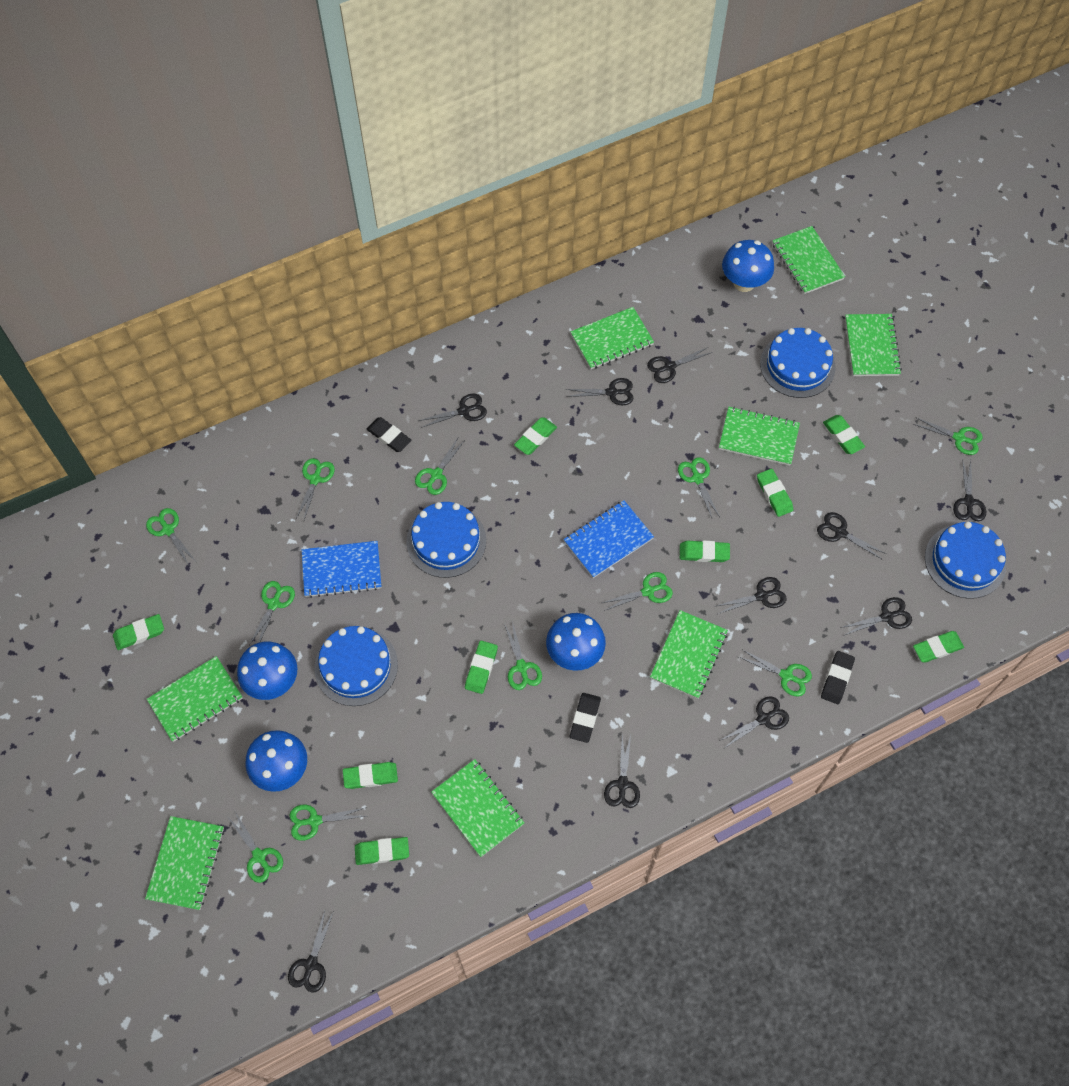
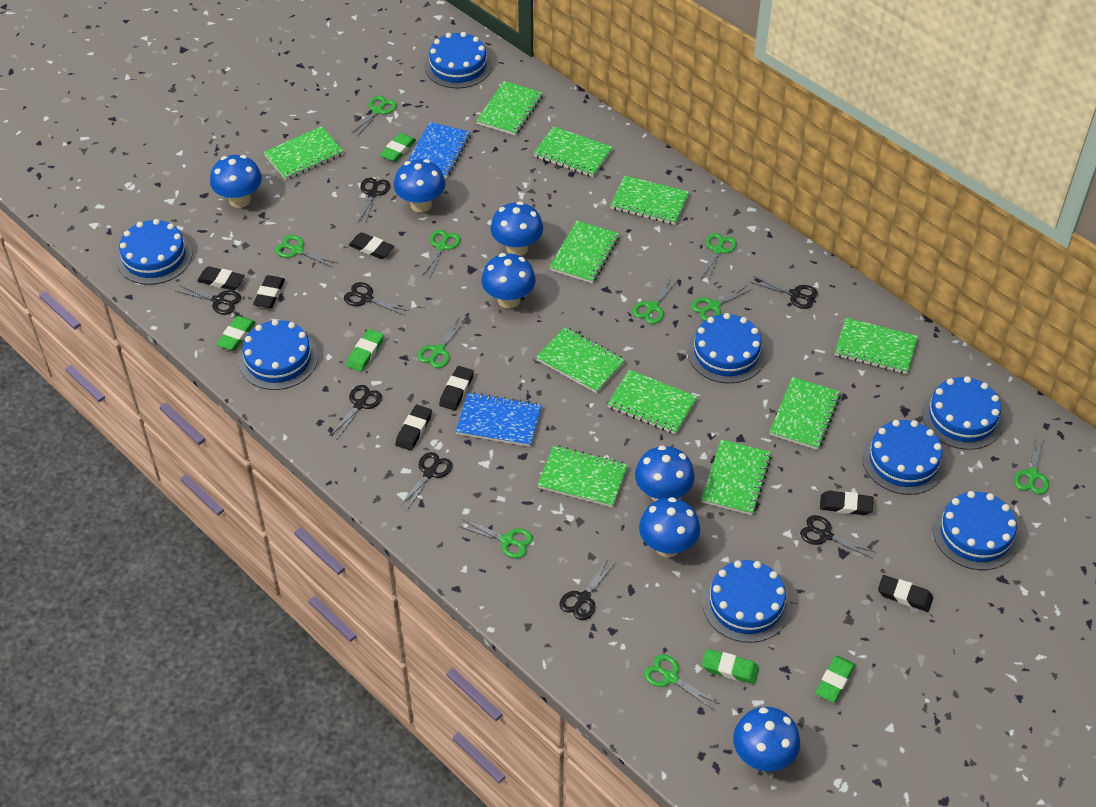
black eraser: 3 -> 7
black scissors: 10 -> 8
blue cake: 4 -> 8
blue mushroom: 4 -> 7
green eraser: 9 -> 5
green notebook: 8 -> 11
green scissors: 11 -> 10

